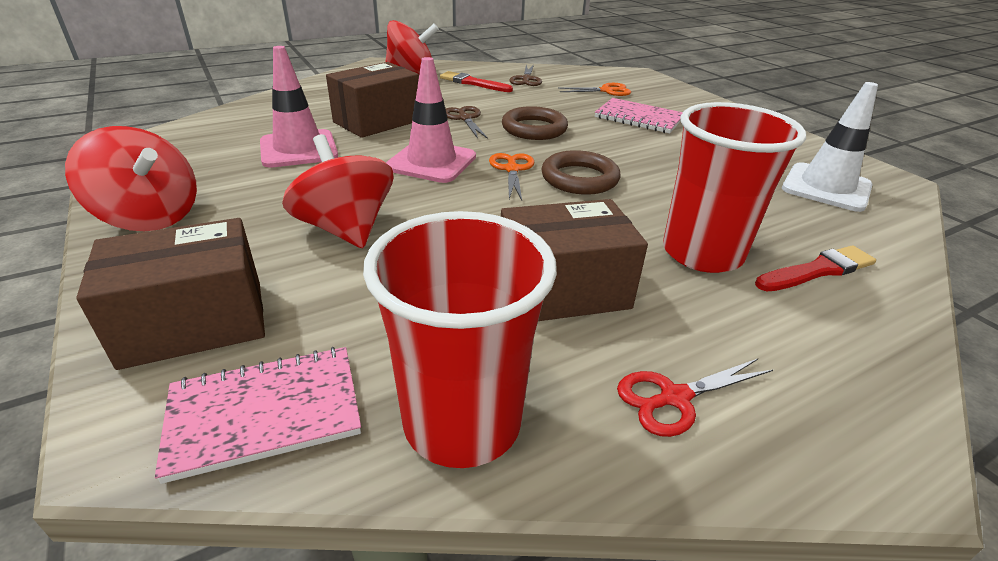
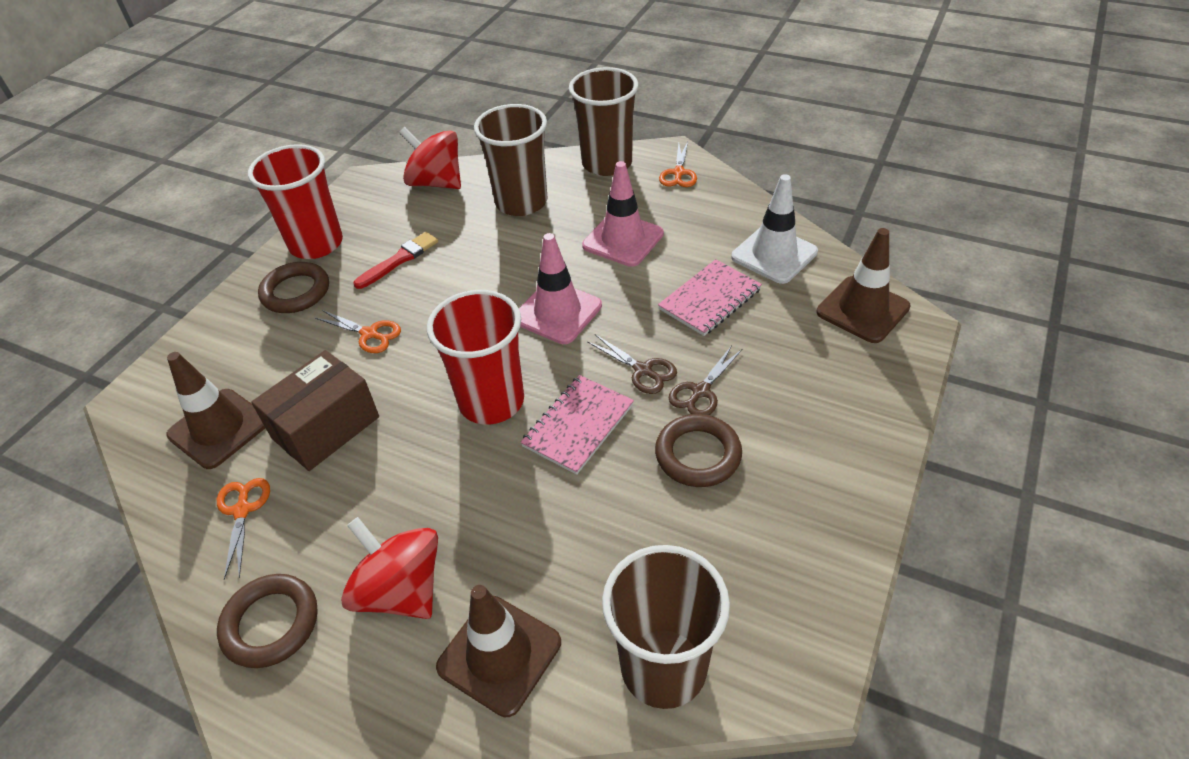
brown box: 3 -> 1
brown cup: 0 -> 3
brown ring: 2 -> 3
brown traffic cone: 0 -> 3
orange scissors: 2 -> 3
red brush: 2 -> 1
red scissors: 1 -> 0
red spinning top: 3 -> 2

